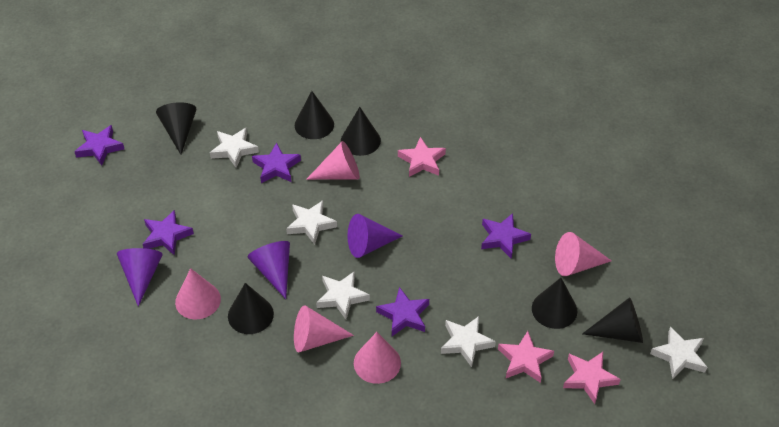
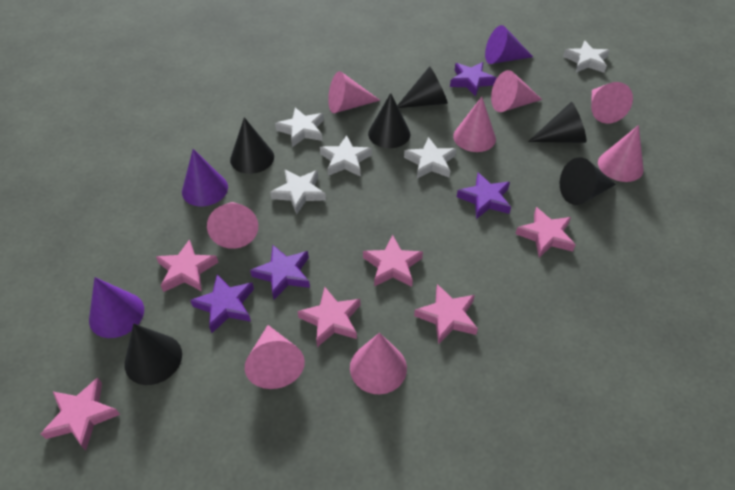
pink cone: 5 -> 8
pink star: 3 -> 6
purple star: 5 -> 4

